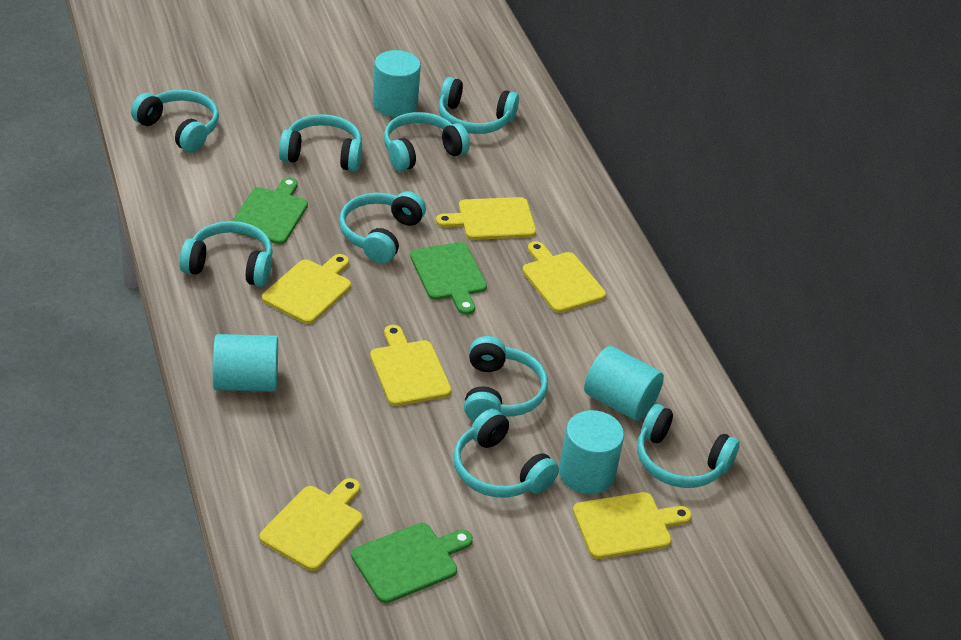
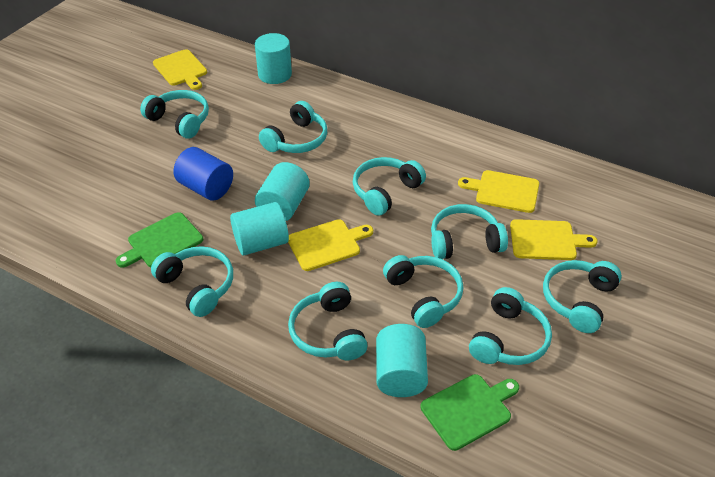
blue cylinder: 0 -> 1
green cutting board: 3 -> 2
yellow cutting board: 6 -> 4

